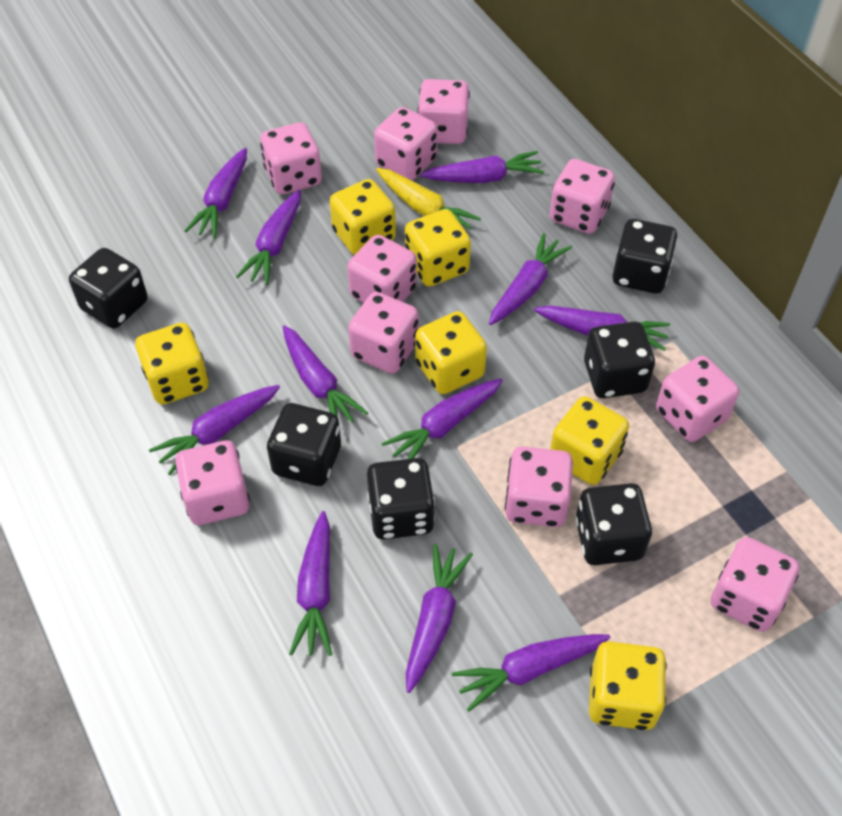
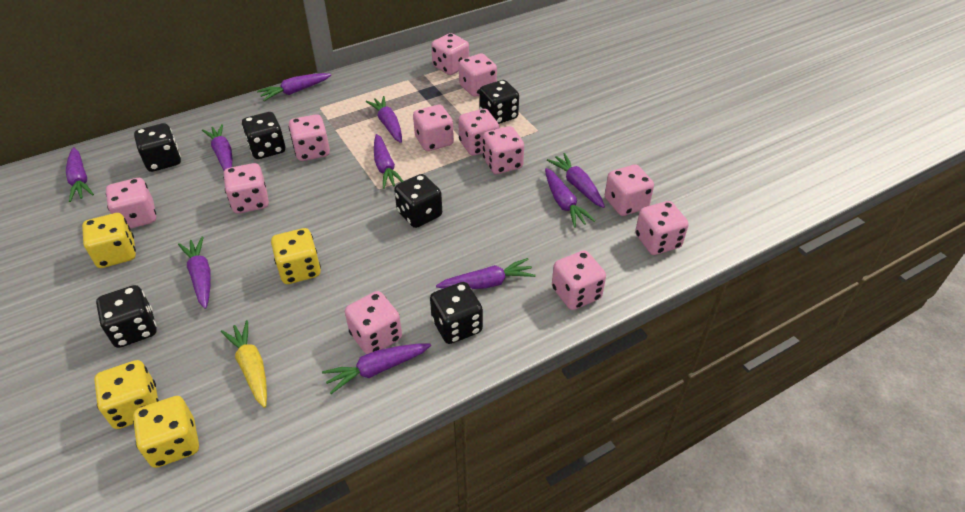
pink dice: 10 -> 12
purple carrot: 11 -> 10
yellow dice: 6 -> 4

